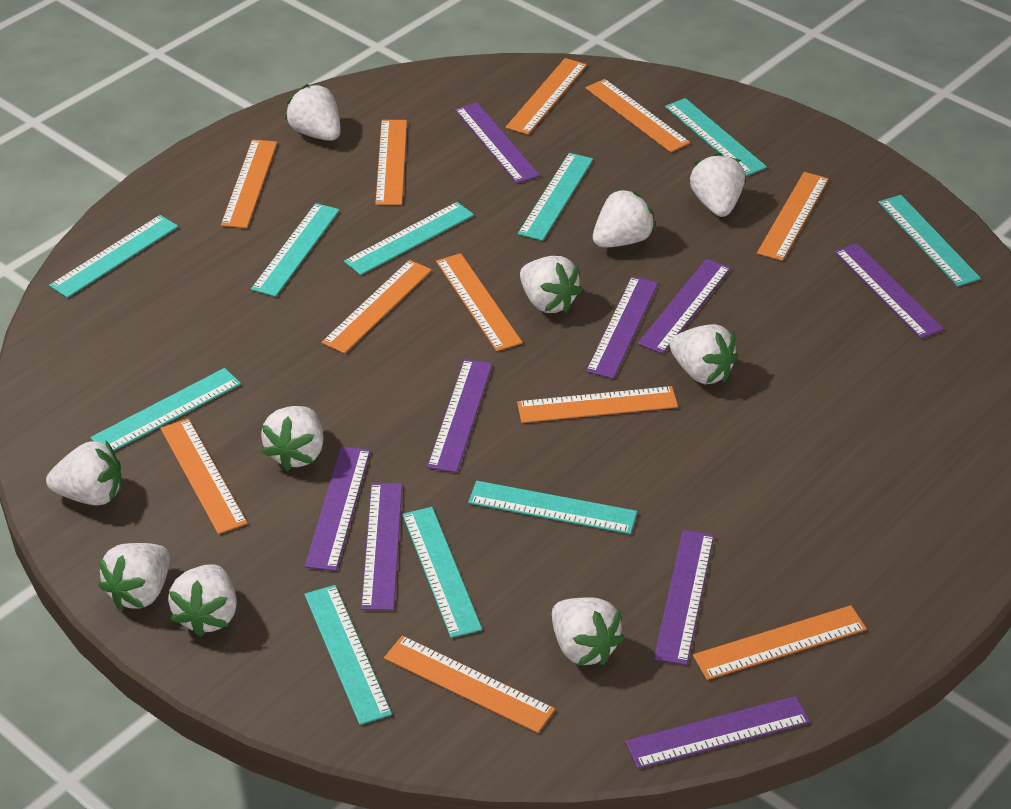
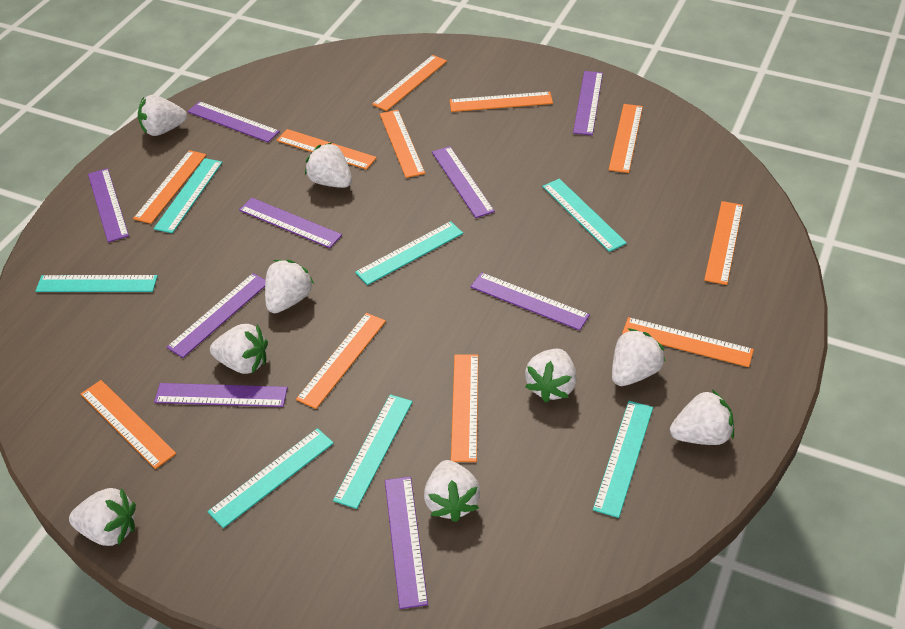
turquoise ruler: 10 -> 7
white strawberry: 10 -> 9

